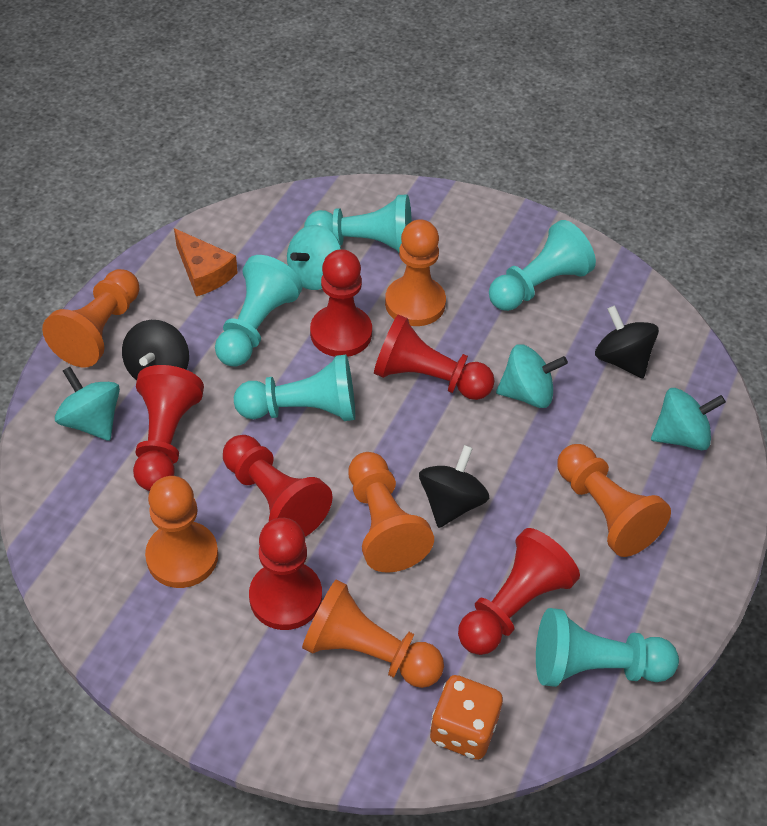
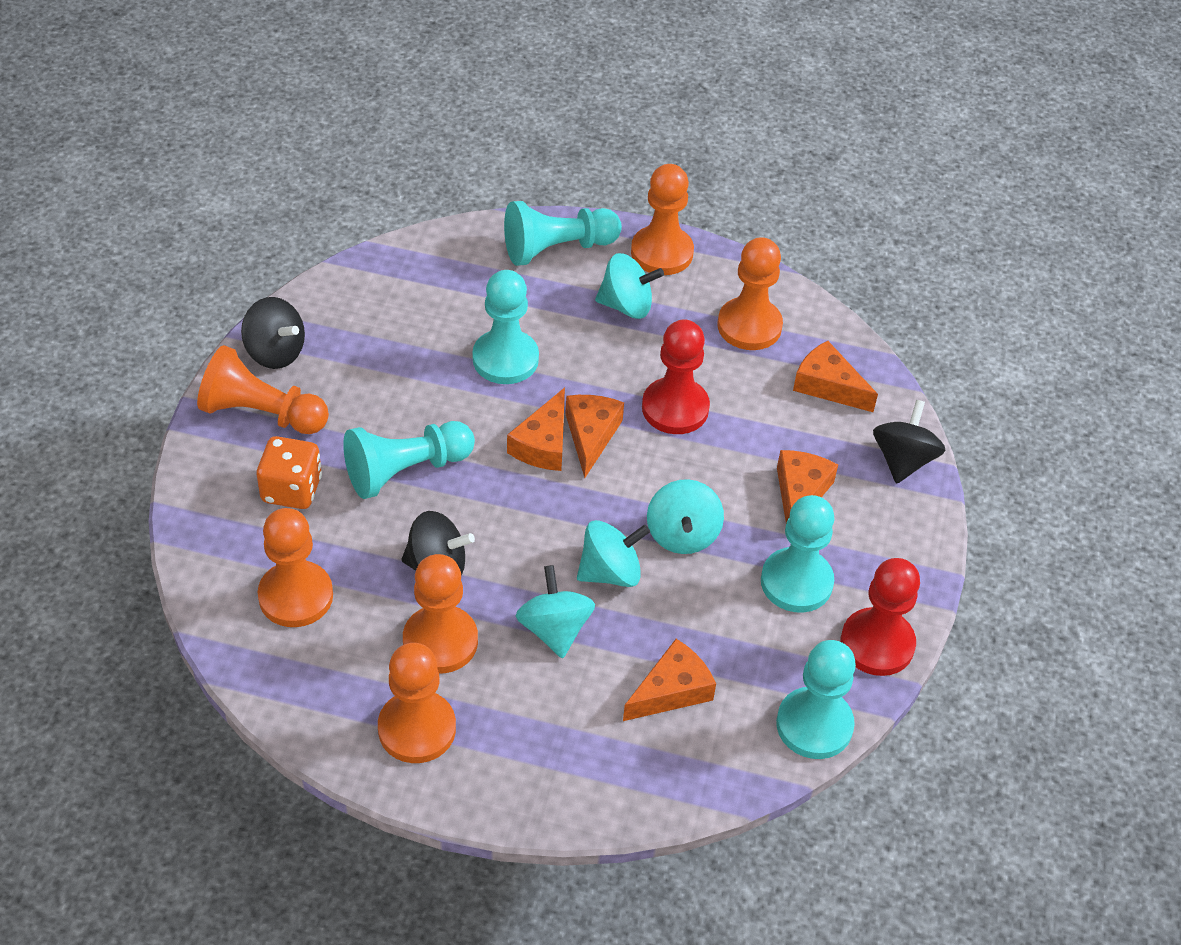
orange cheese: 1 -> 5
red pawn: 6 -> 2

